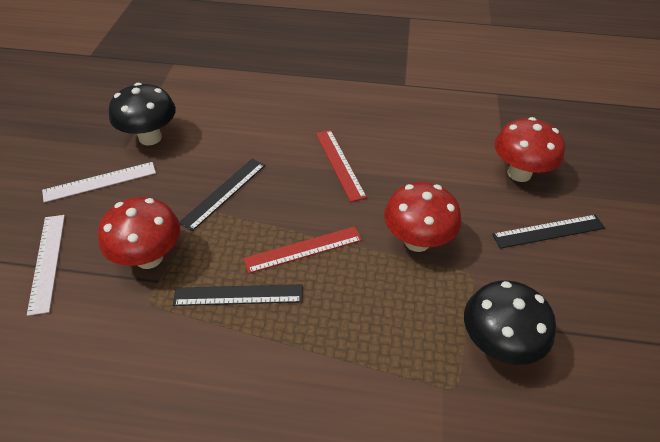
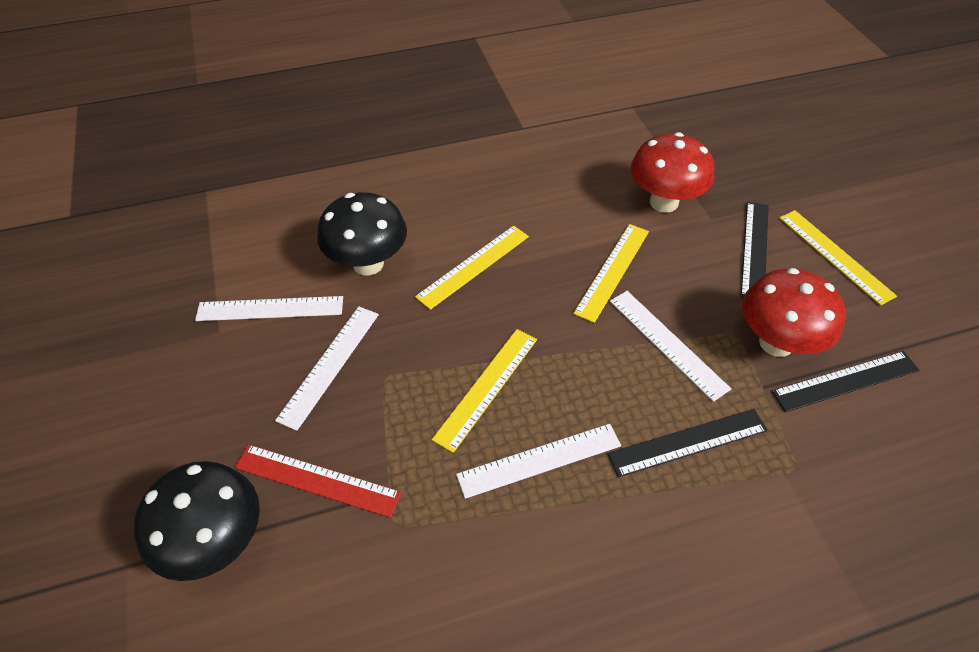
red mushroom: 3 -> 2
red ruler: 2 -> 1
white ruler: 2 -> 4
yellow ruler: 0 -> 4

